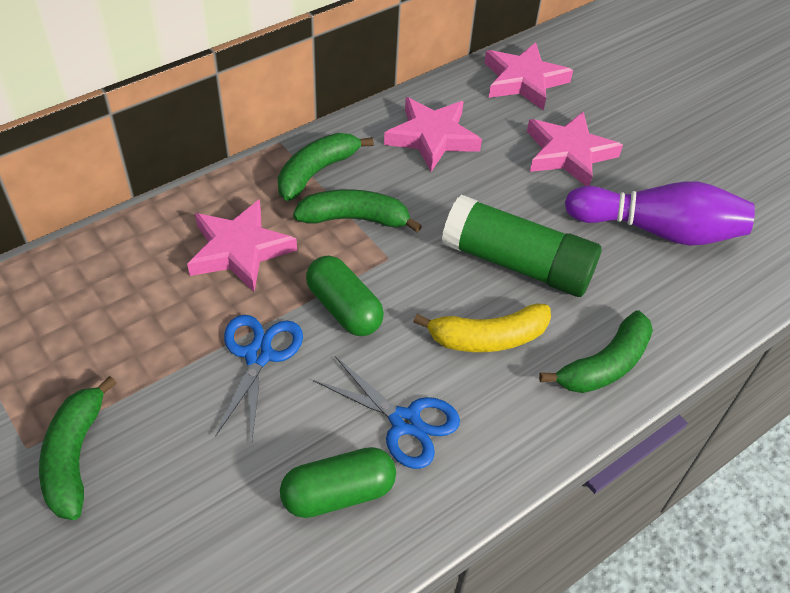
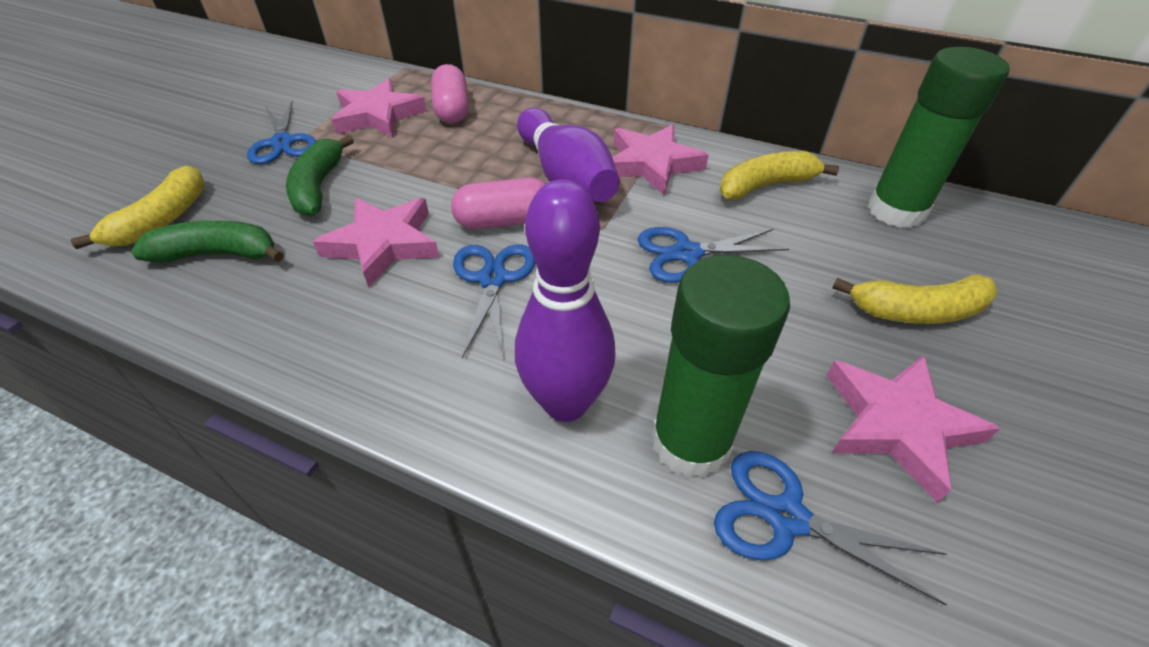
blue scissors: 2 -> 4
green banana: 4 -> 2
green capsule: 2 -> 0
green glue stick: 1 -> 2
pink capsule: 0 -> 2
purple bowling pin: 1 -> 2
yellow banana: 1 -> 3

